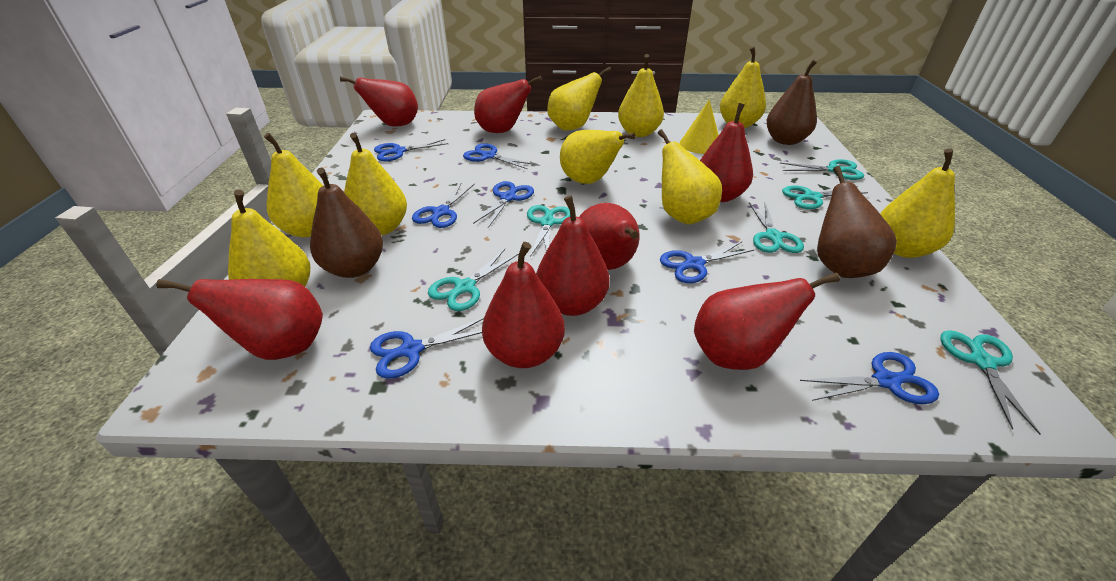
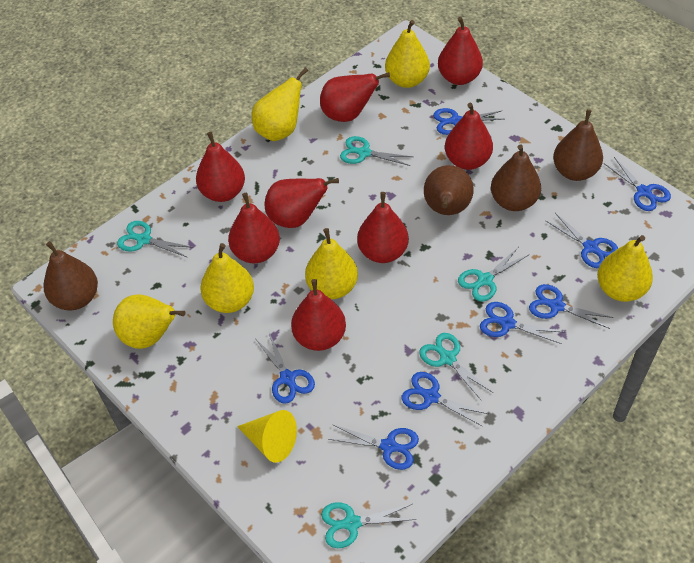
blue scissors: 7 -> 8
brown pear: 3 -> 4
turquoise scissors: 6 -> 5
yellow pear: 9 -> 6

